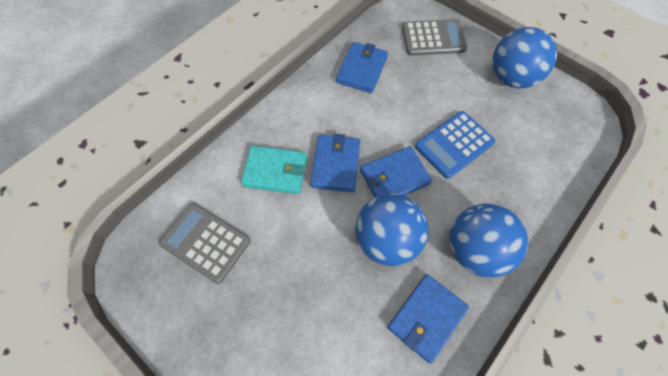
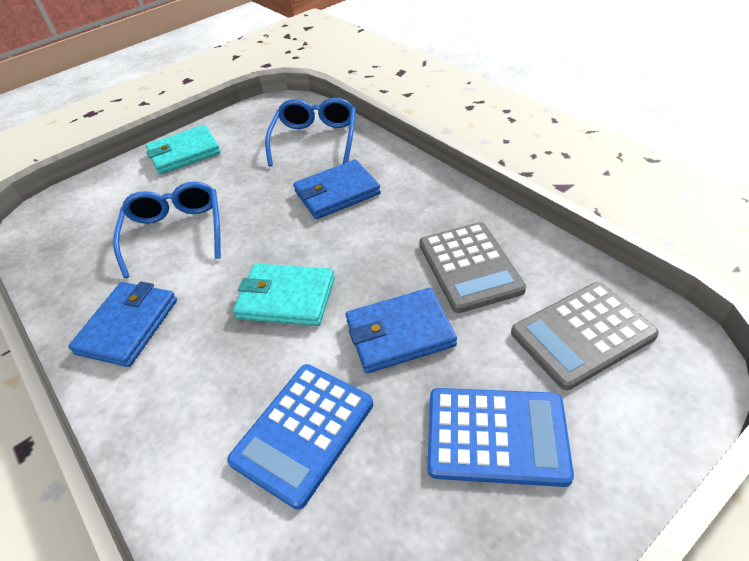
blue ball: 3 -> 0
blue calculator: 1 -> 2
blue glasses: 0 -> 2
blue wallet: 4 -> 3
turquoise wallet: 1 -> 2

